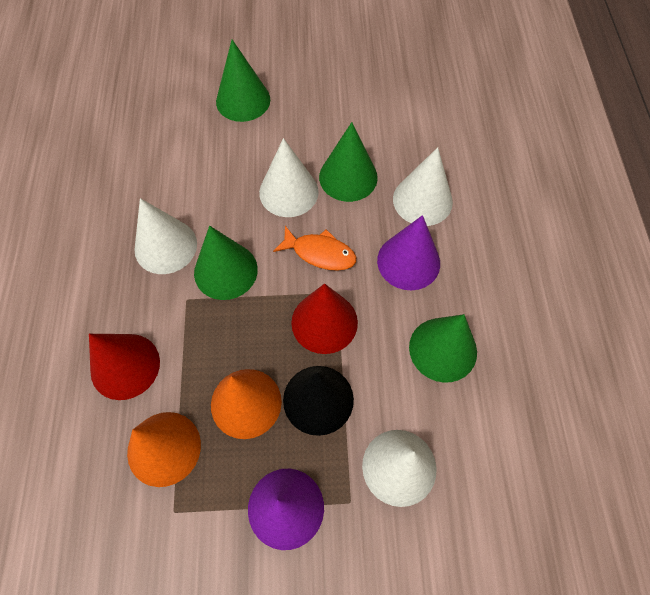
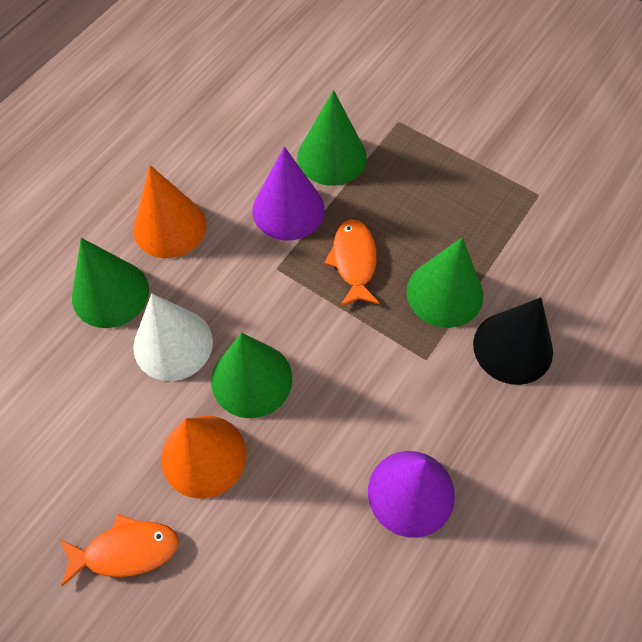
orange fish: 1 -> 2
red cone: 2 -> 0
white cone: 4 -> 1

